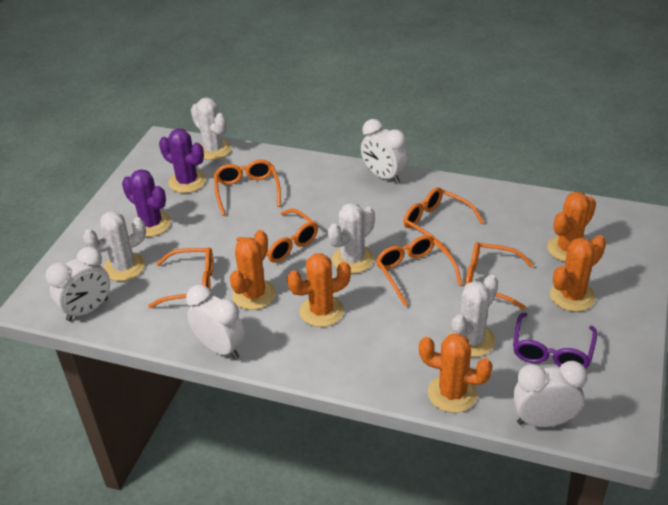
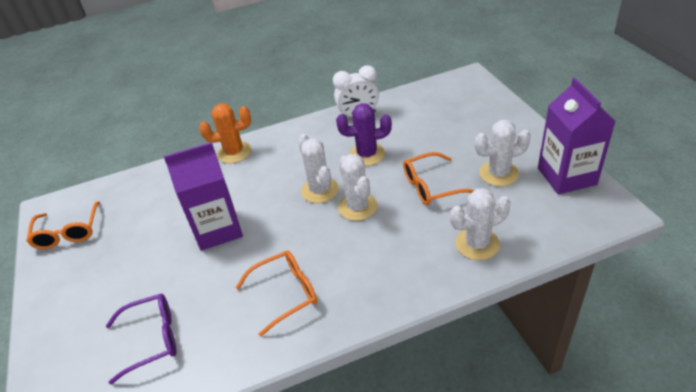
orange cactus: 5 -> 1
orange glasses: 6 -> 3
purple cactus: 2 -> 1
purple carton: 0 -> 2
white clock: 4 -> 1

